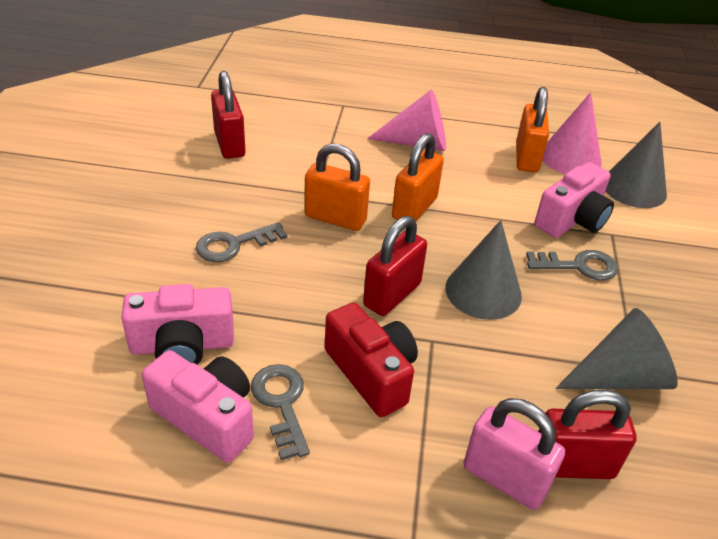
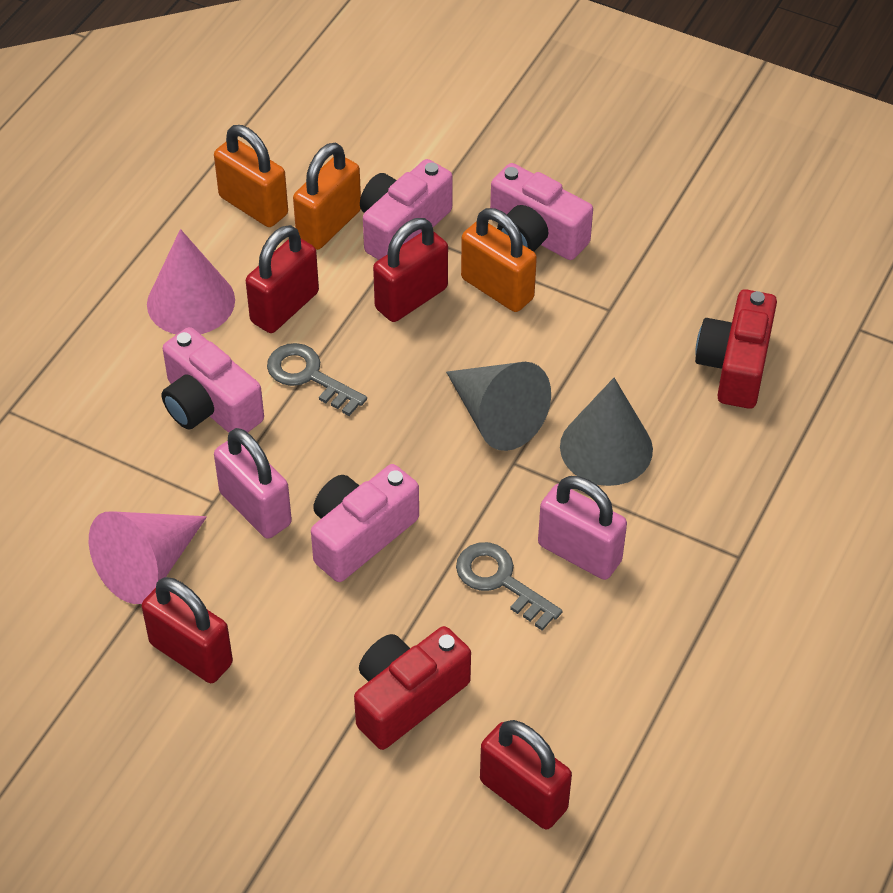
grey cone: 3 -> 2
grey key: 3 -> 2
pink camera: 3 -> 4
pink padlock: 1 -> 2
red camera: 1 -> 2
red padlock: 3 -> 4

